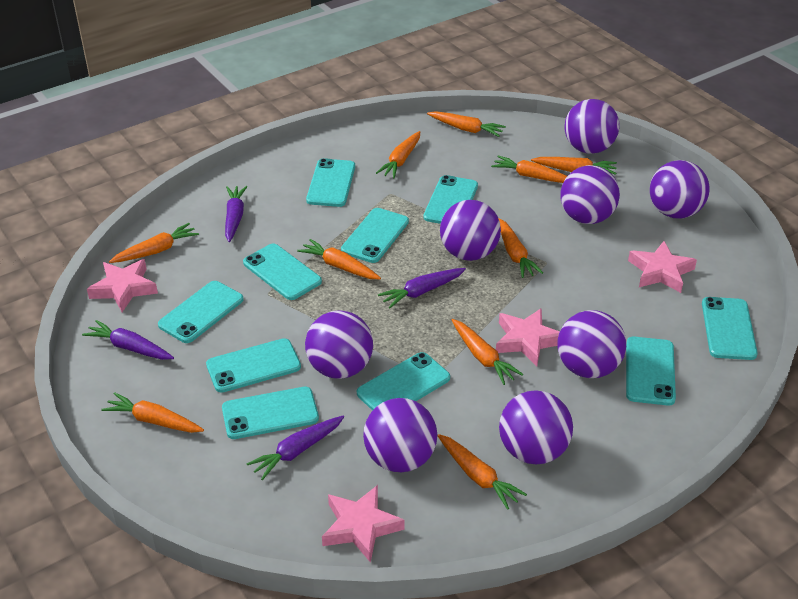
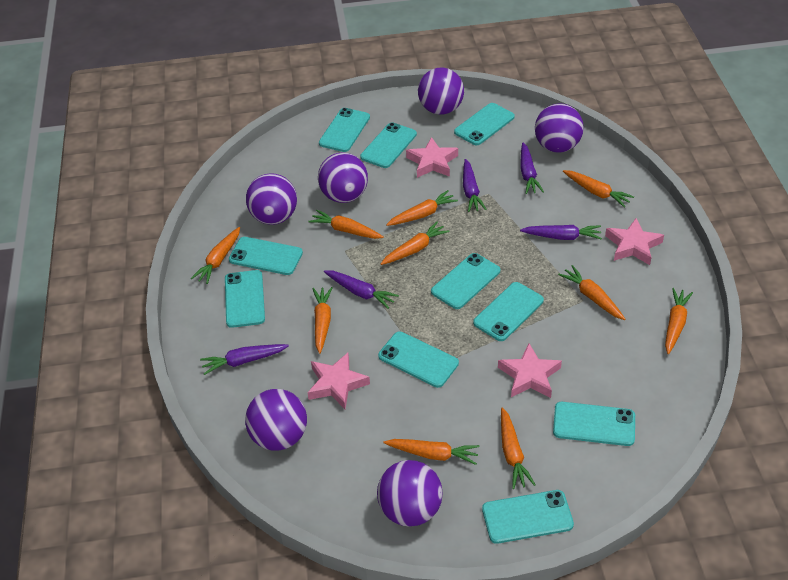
purple ball: 8 -> 6
purple carrot: 4 -> 5

